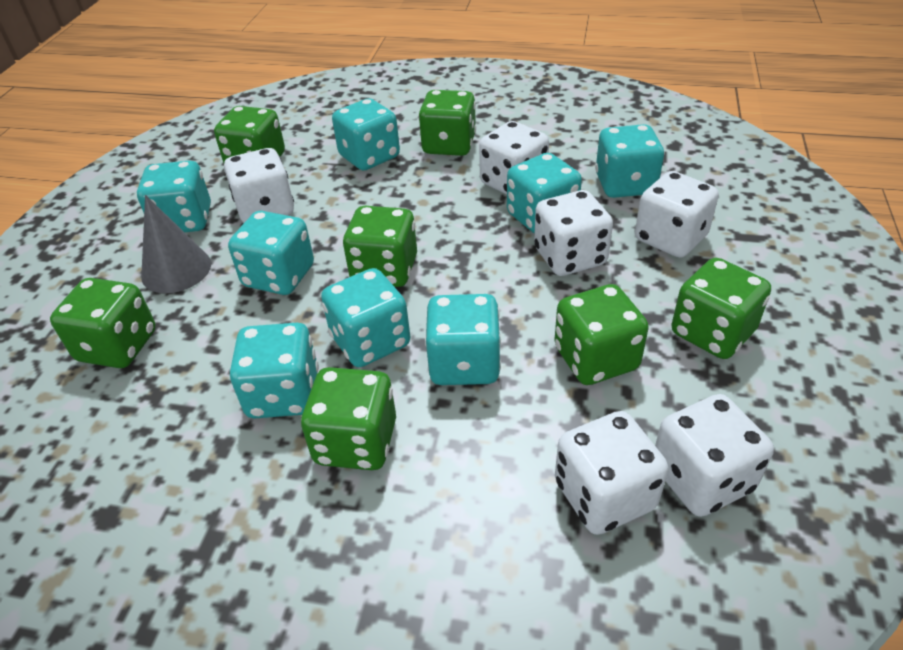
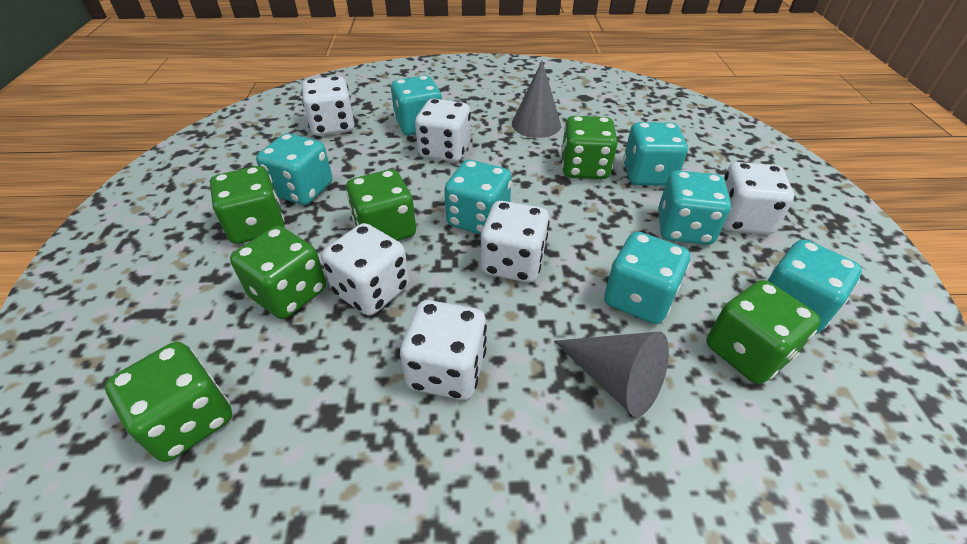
green dice: 7 -> 6
grey cone: 1 -> 2
turquoise dice: 8 -> 7

